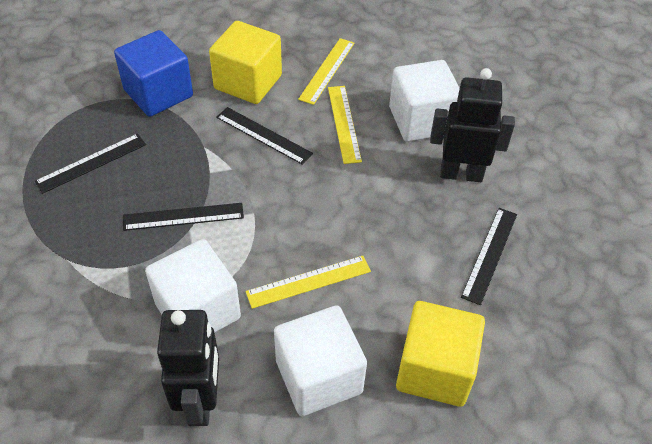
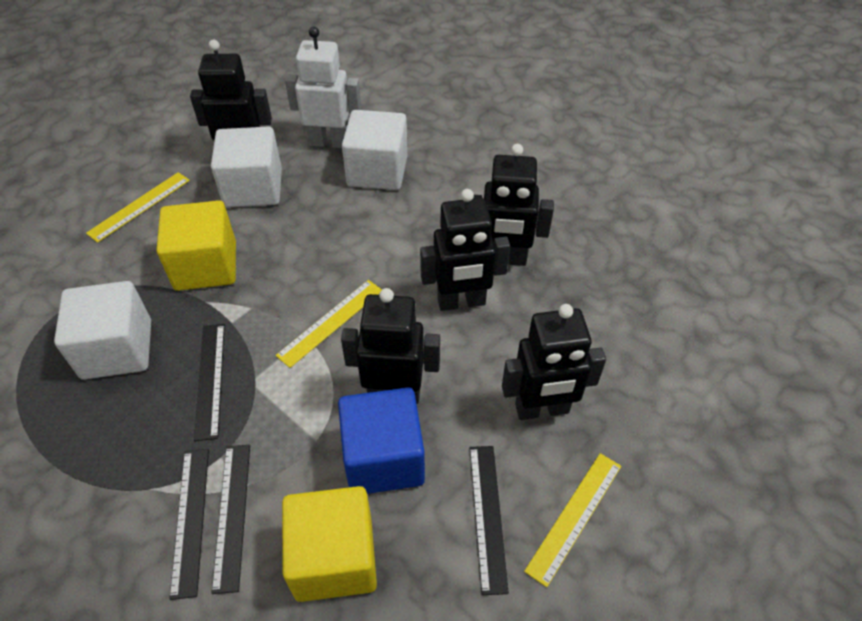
black robot: 2 -> 5
white robot: 0 -> 1

